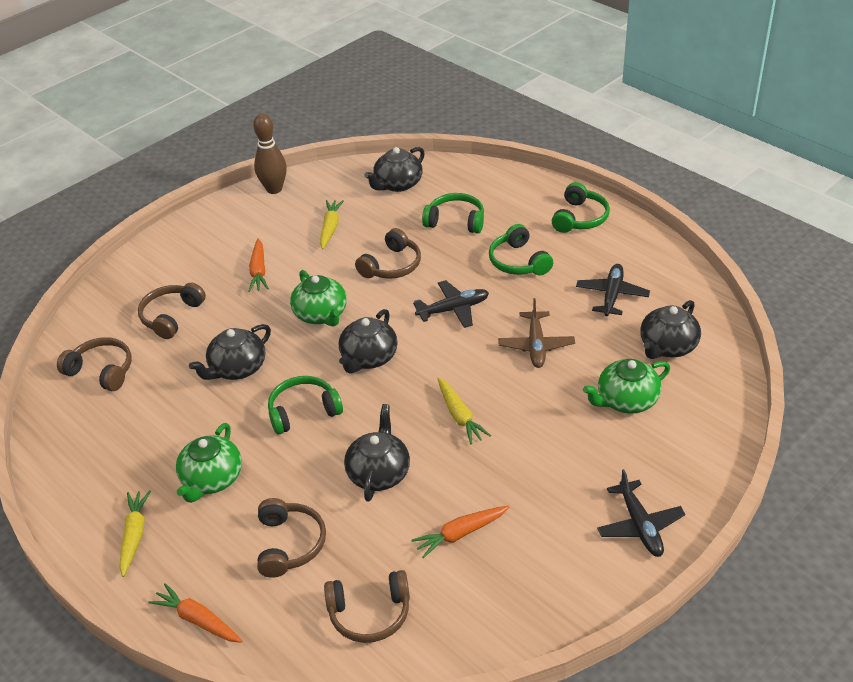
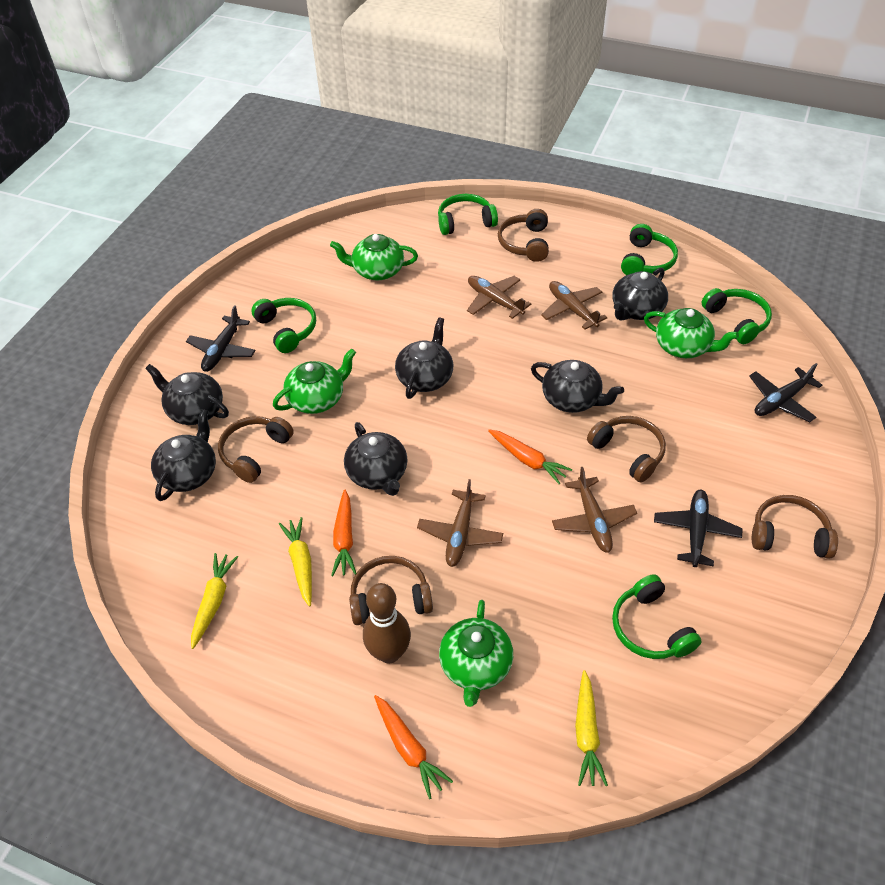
black teapot: 5 -> 6
brown plane: 1 -> 4
green headphones: 4 -> 5
green teapot: 3 -> 4

